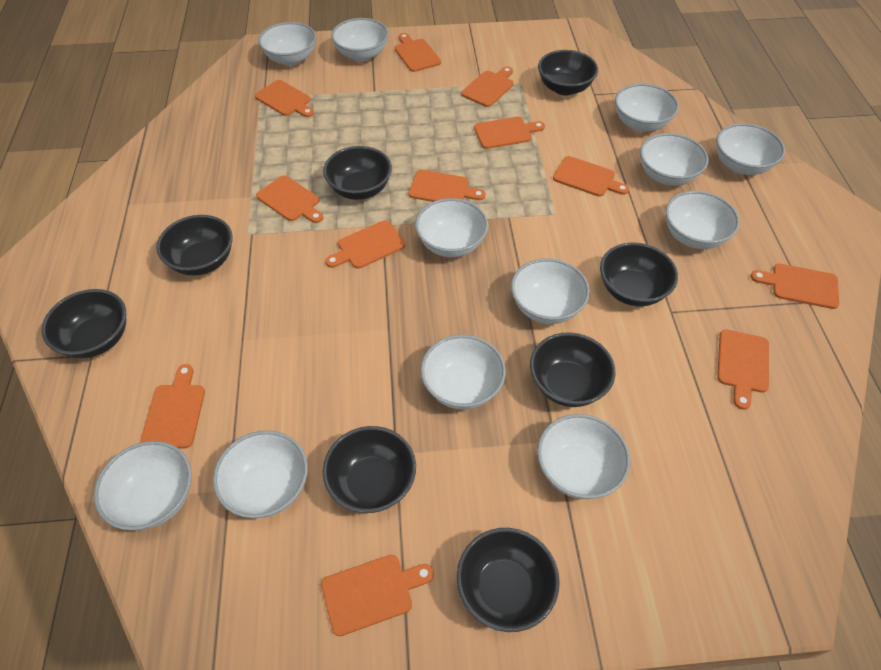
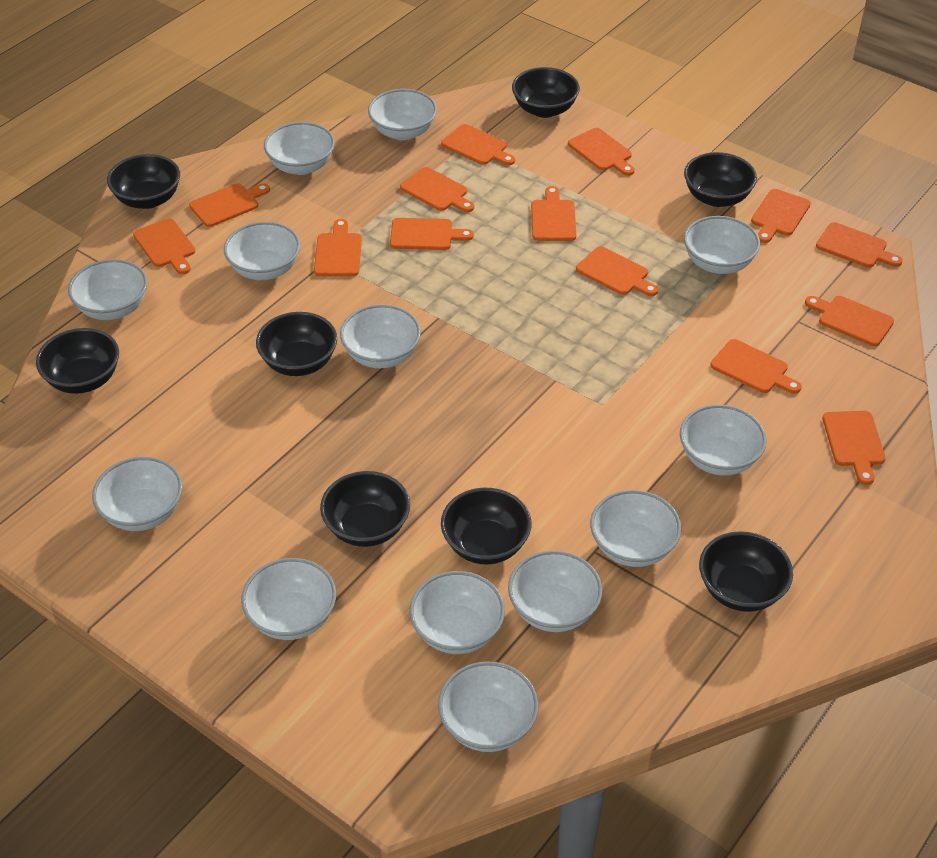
orange cutting board: 12 -> 14
white bowl: 12 -> 13

